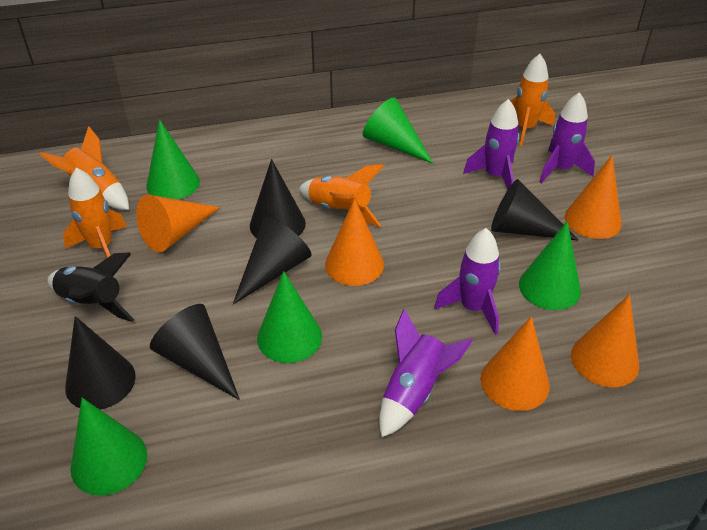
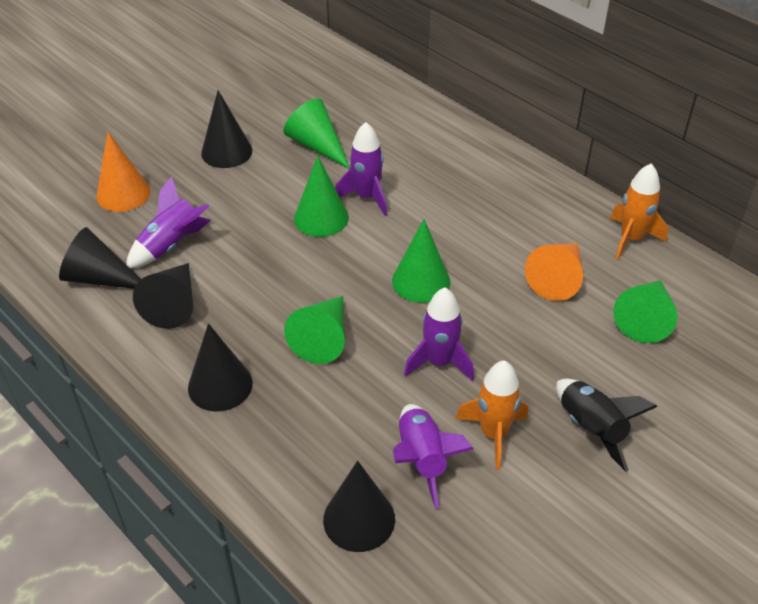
orange cone: 5 -> 2
orange rocket: 4 -> 2

